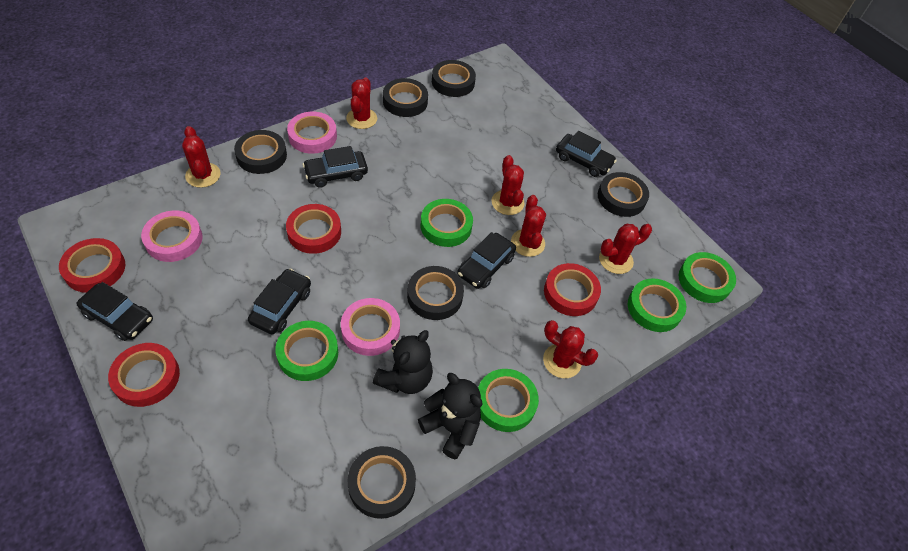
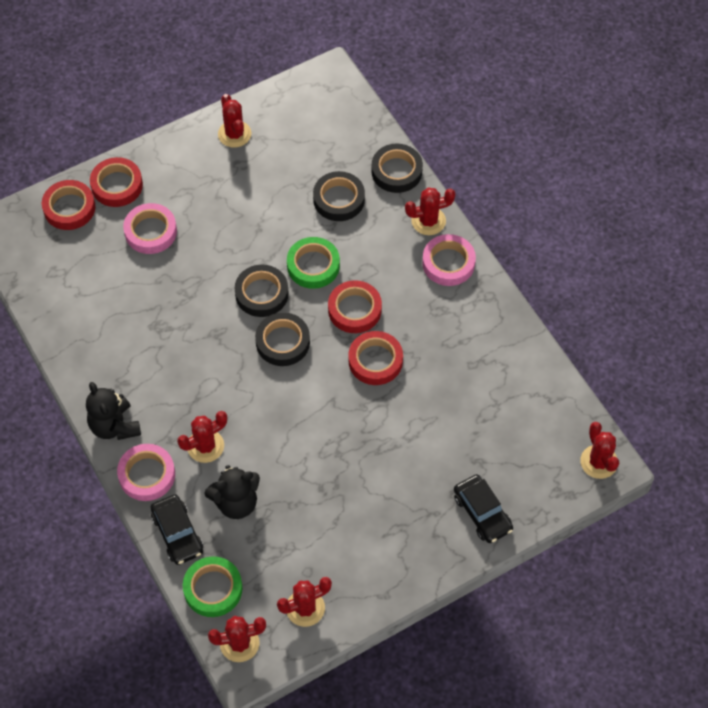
black car: 5 -> 2
black tape: 6 -> 4
green tape: 5 -> 2

